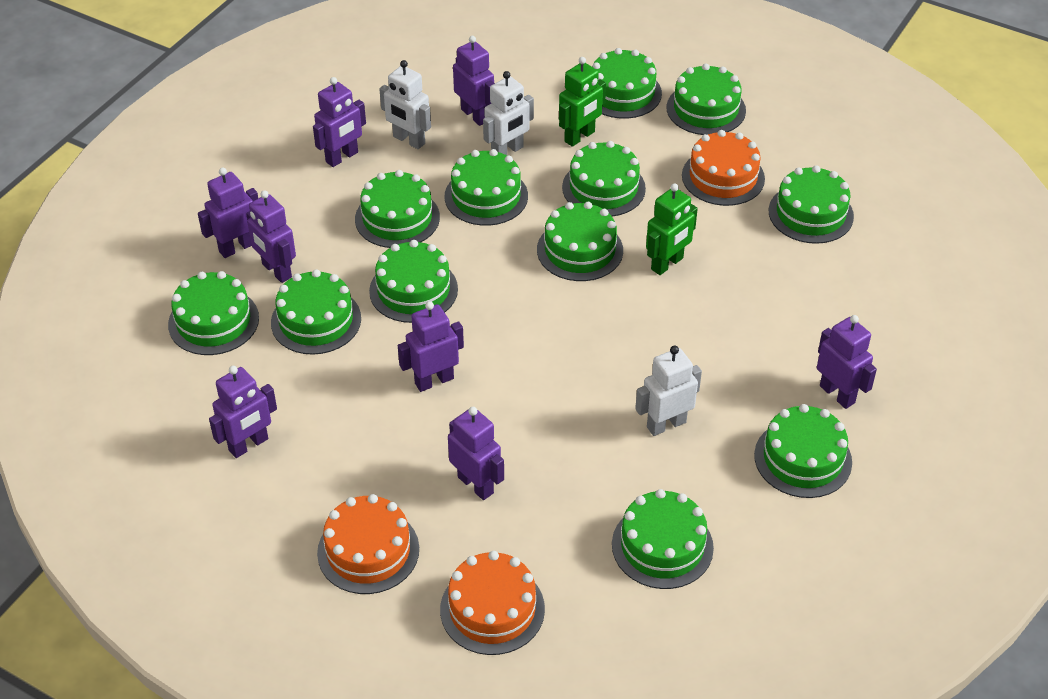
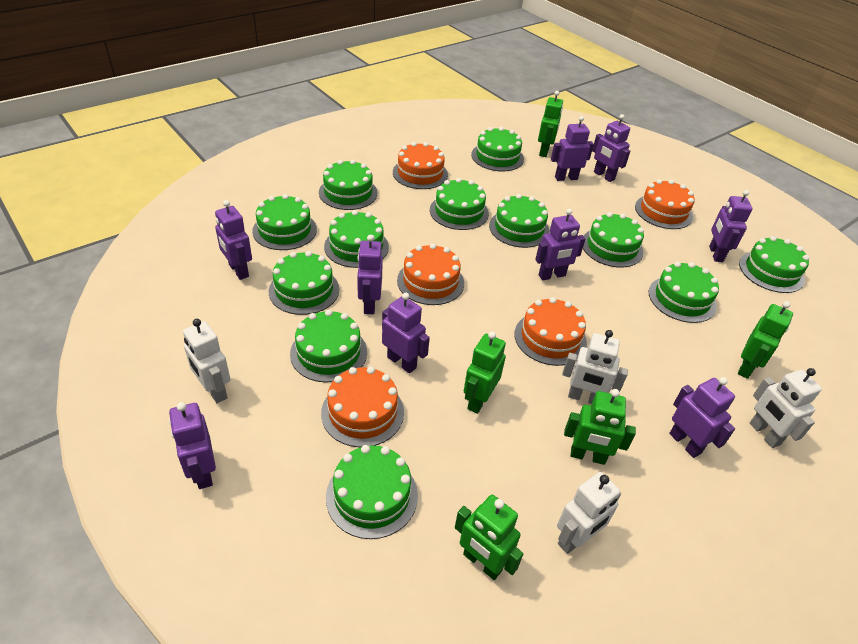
green robot: 2 -> 5
orange cake: 3 -> 5
purple robot: 8 -> 9
white robot: 3 -> 4

